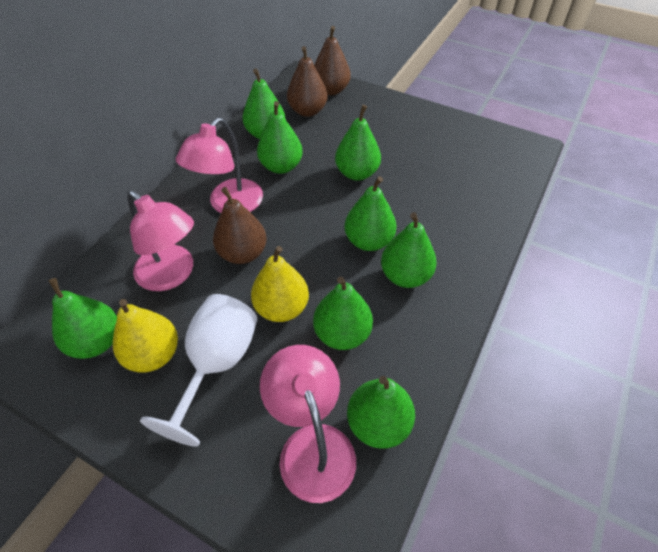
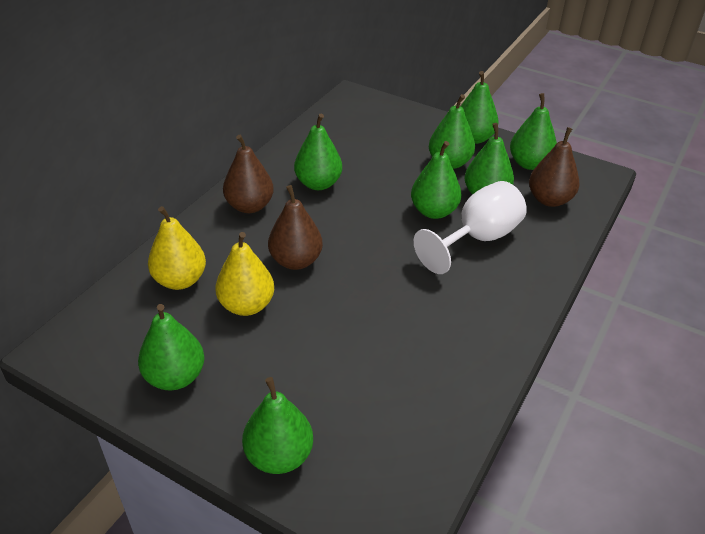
pink lamp: 3 -> 0

